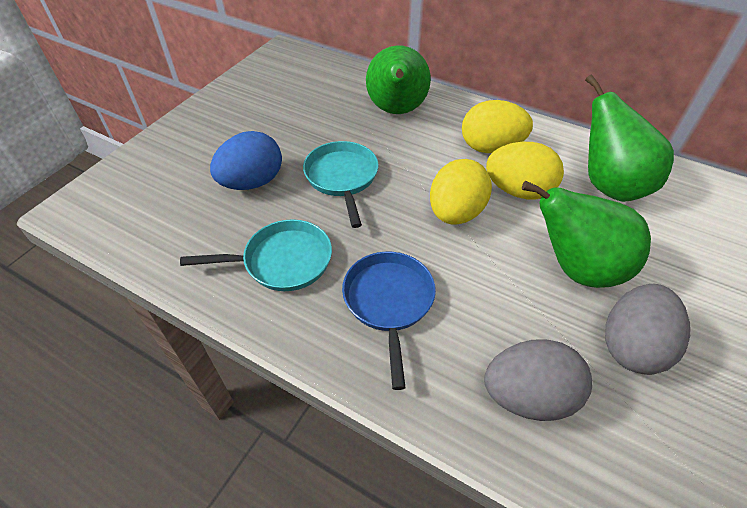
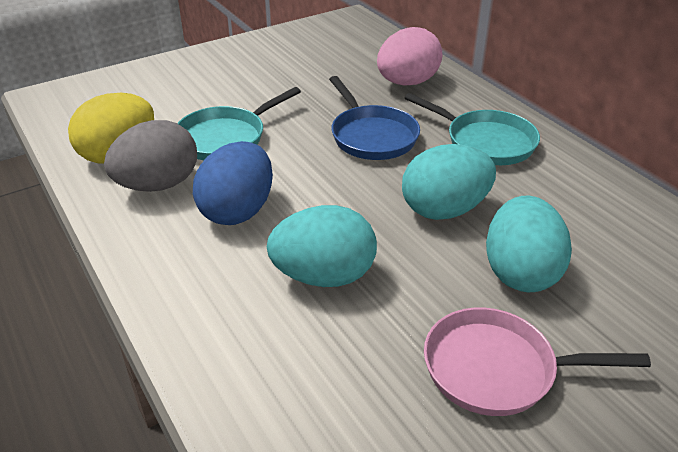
green pear: 3 -> 0
grey egg: 2 -> 1
pink egg: 0 -> 1
pink pan: 0 -> 1
turquoise egg: 0 -> 3
yellow egg: 3 -> 1

